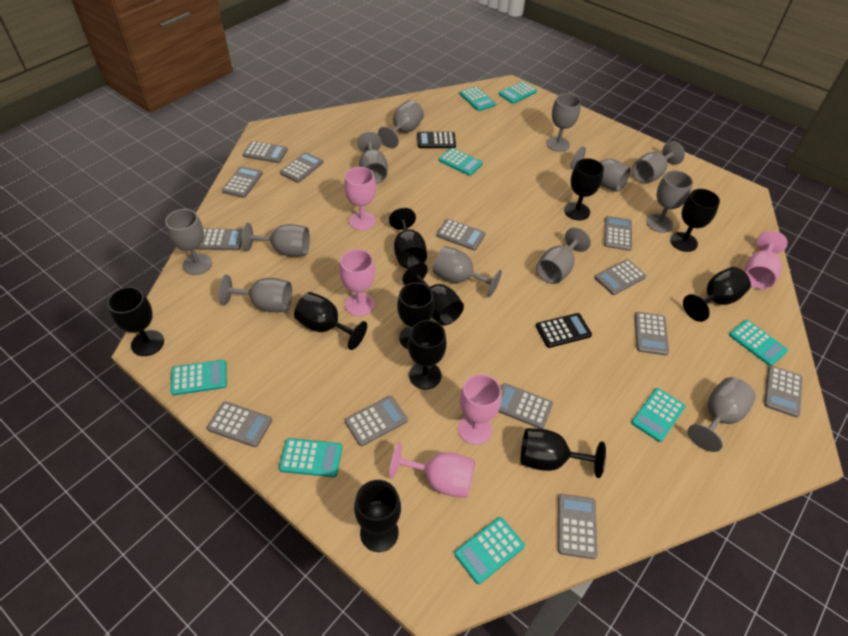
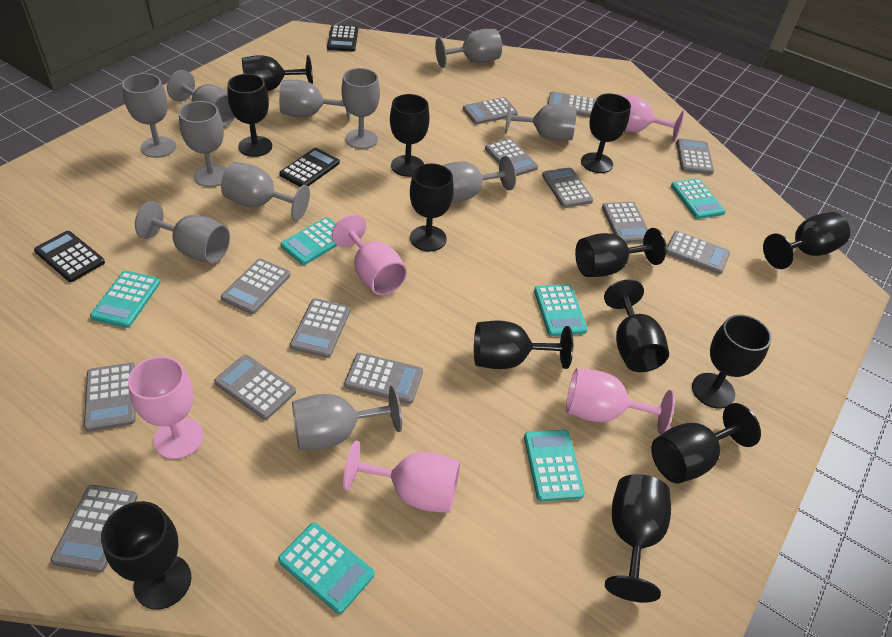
black calculator: 2 -> 3
black goblet: 11 -> 13
grey goblet: 12 -> 11
turquoise calculator: 8 -> 6

